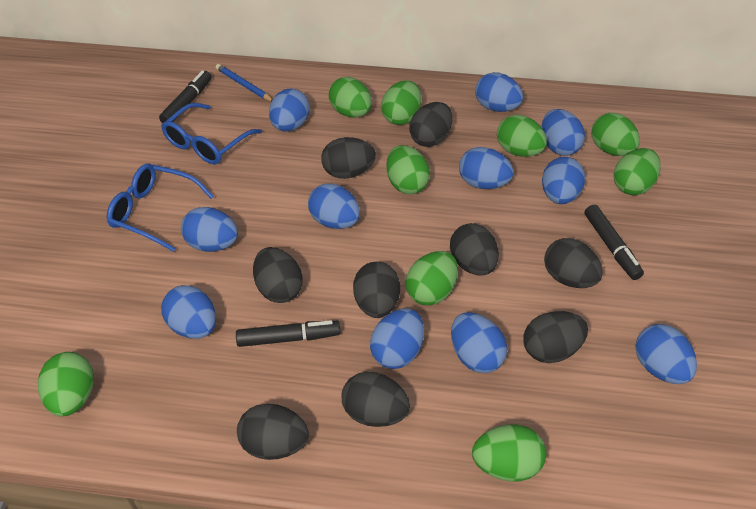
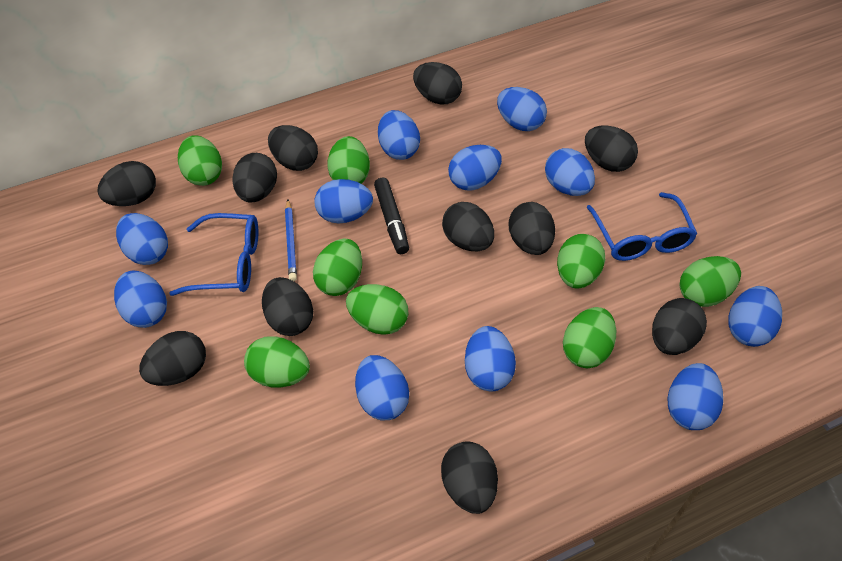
black egg: 9 -> 11
black marker: 3 -> 1
green egg: 9 -> 8

